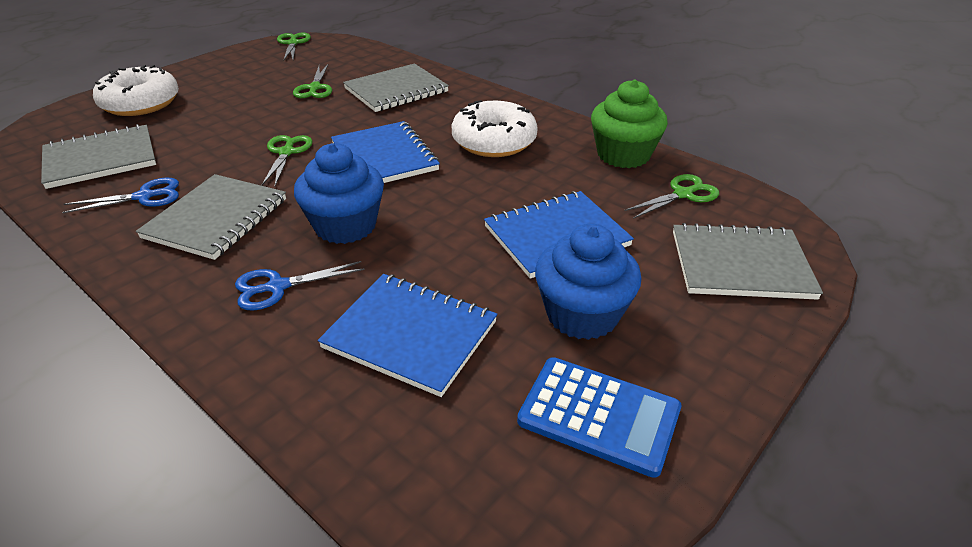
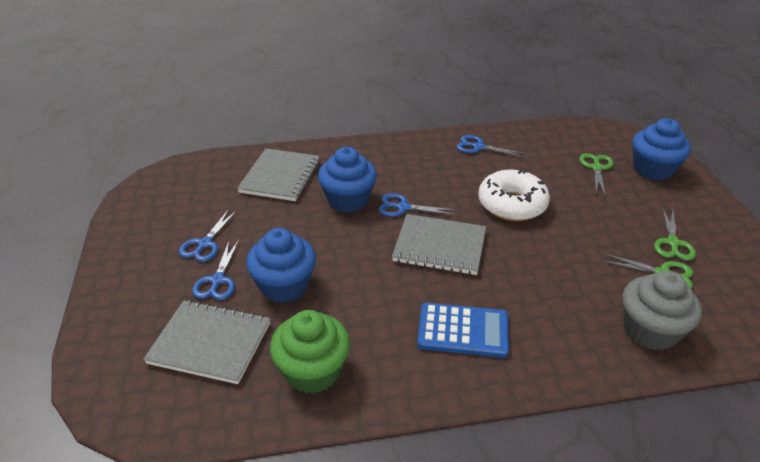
blue cupcake: 2 -> 3
blue notebook: 3 -> 0
blue scissors: 2 -> 4
green scissors: 4 -> 3
grey cupcake: 0 -> 1
grey notebook: 4 -> 3
white donut: 2 -> 1

